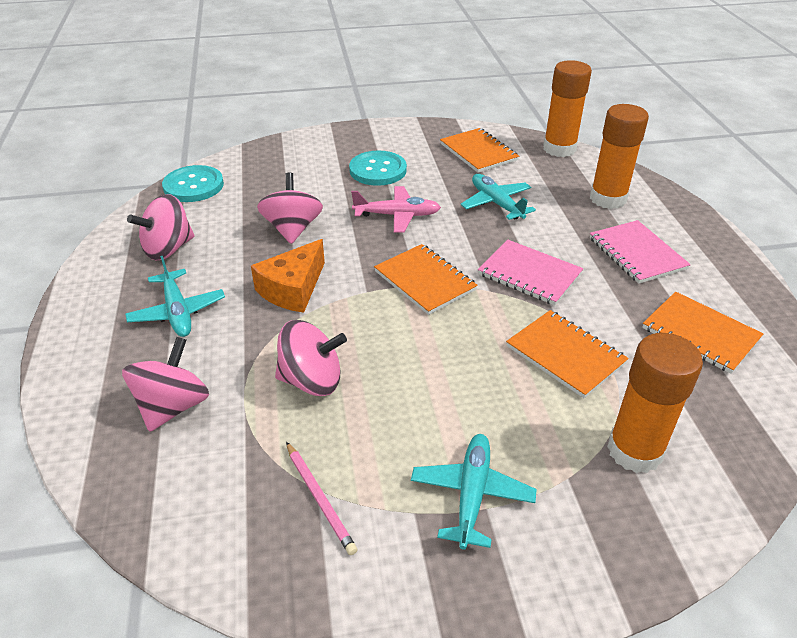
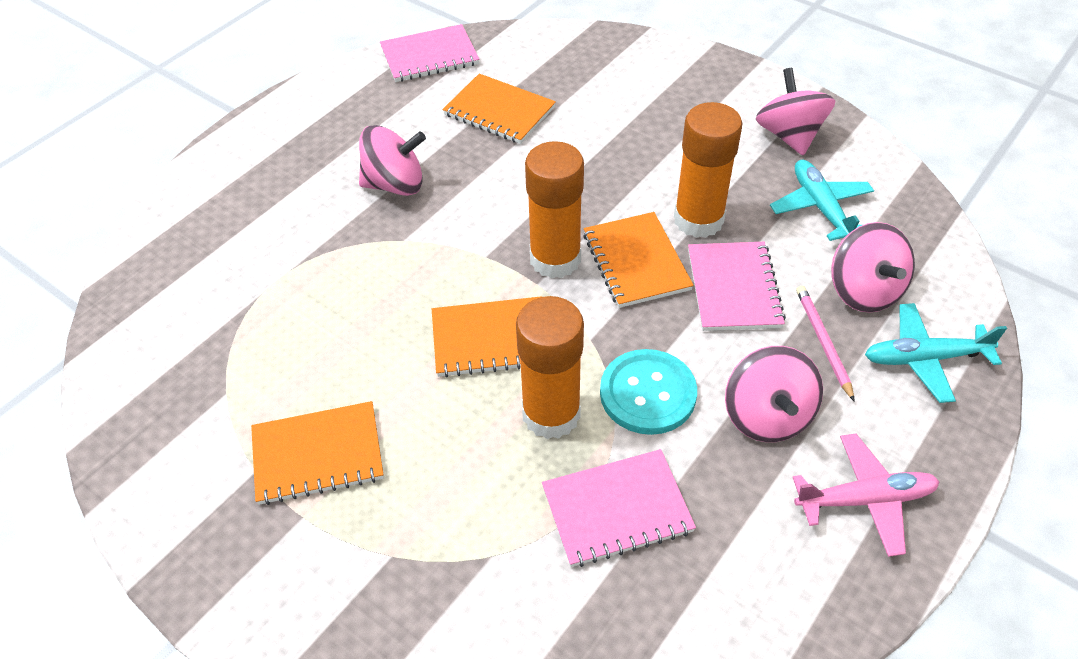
orange cheese: 1 -> 0
pink notebook: 2 -> 3
turquoise button: 2 -> 1
turquoise plane: 3 -> 2

